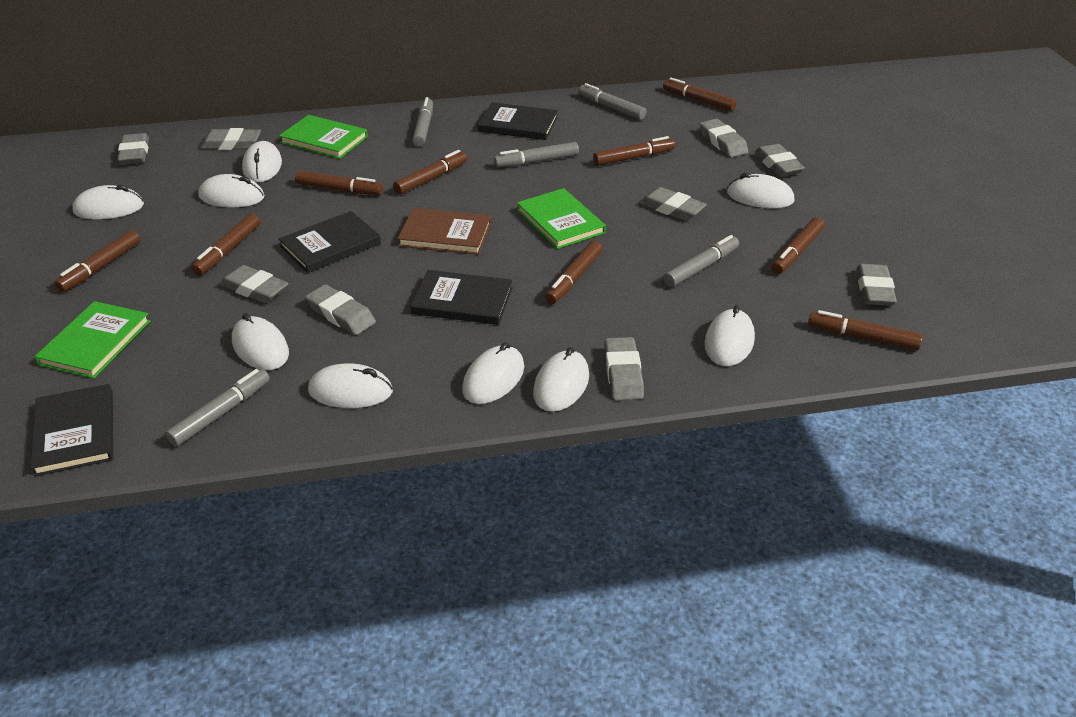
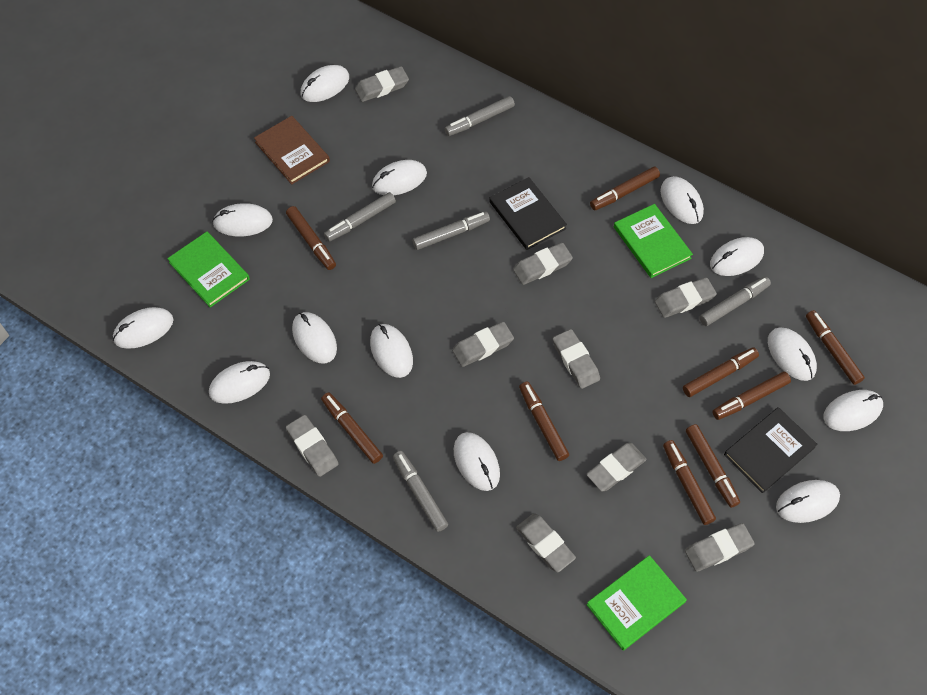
black book: 4 -> 2
white mouse: 9 -> 13

